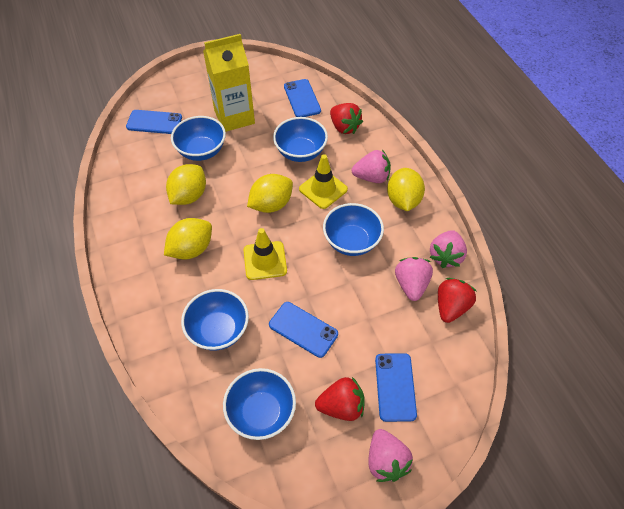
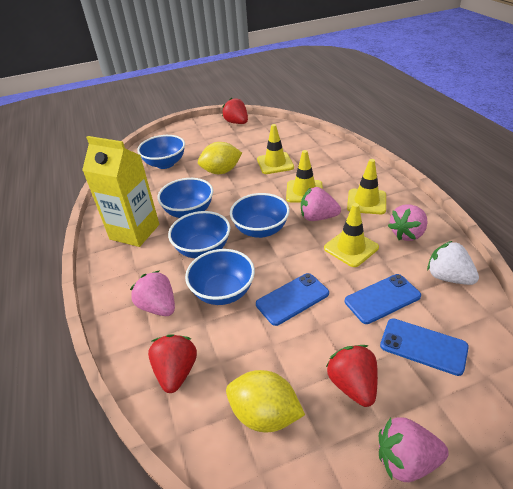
blue phone: 4 -> 3
white strawberry: 0 -> 1
yellow lemon: 4 -> 2
yellow traffic cone: 2 -> 4

